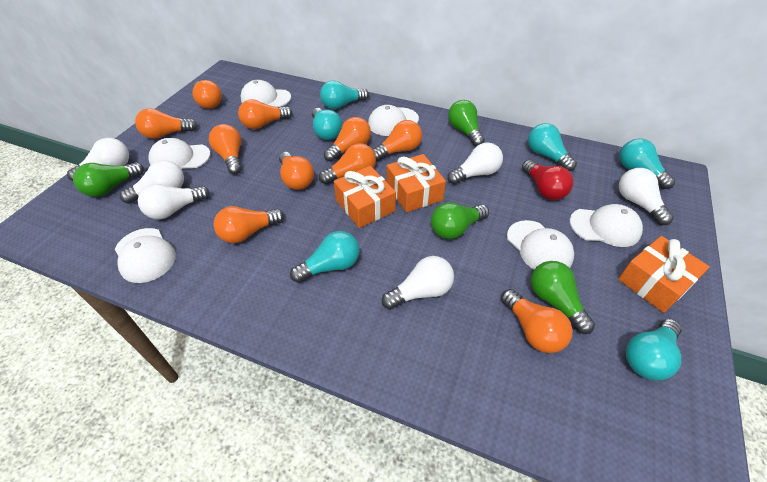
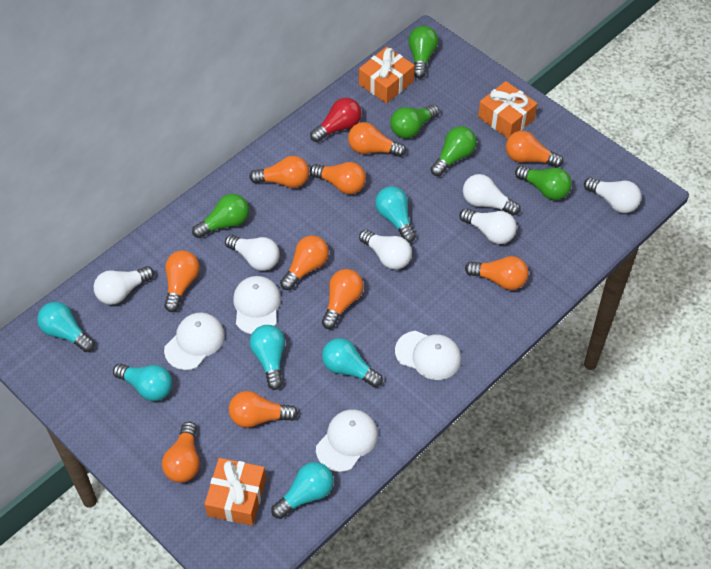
green light bulb: 4 -> 5
white cap: 6 -> 4

